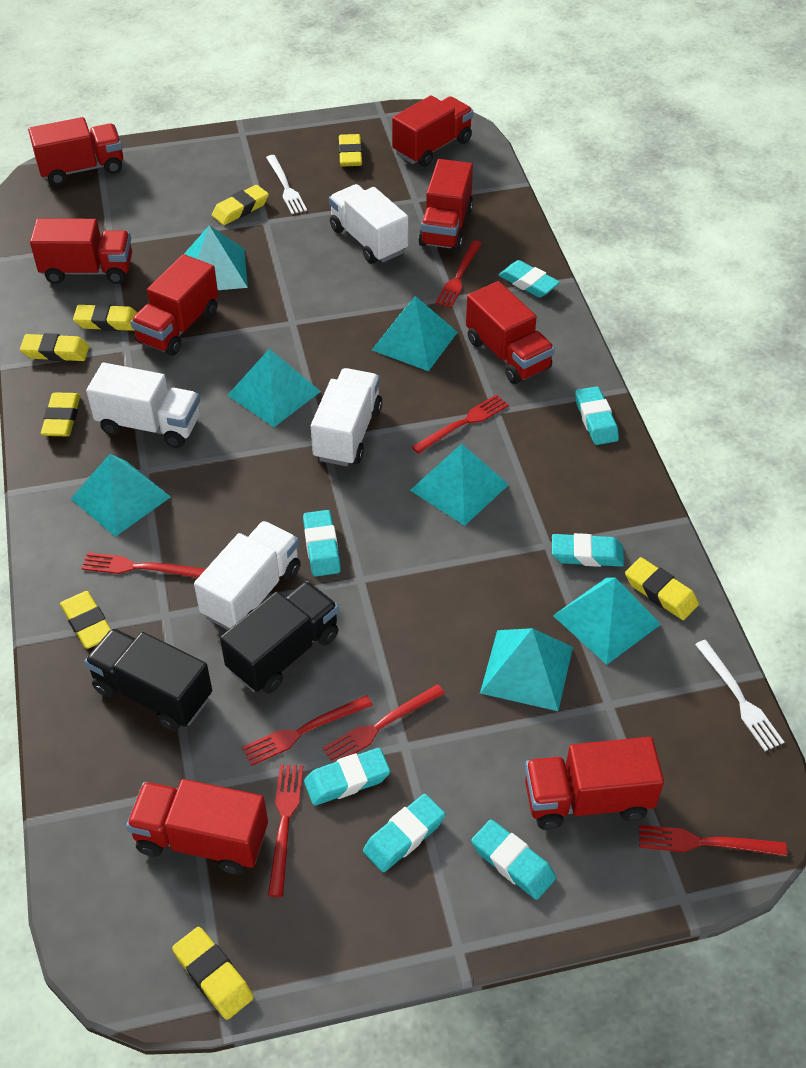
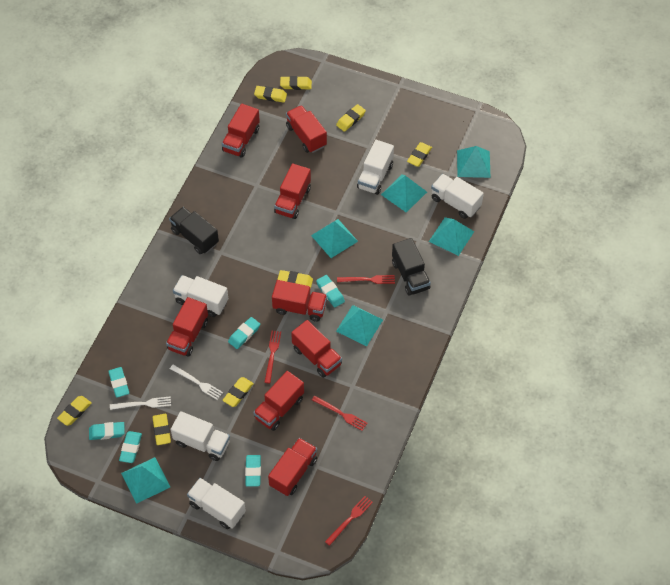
red fork: 7 -> 4
turquoise eraser: 7 -> 6
turquoise pyramid: 7 -> 6
white truck: 4 -> 5

